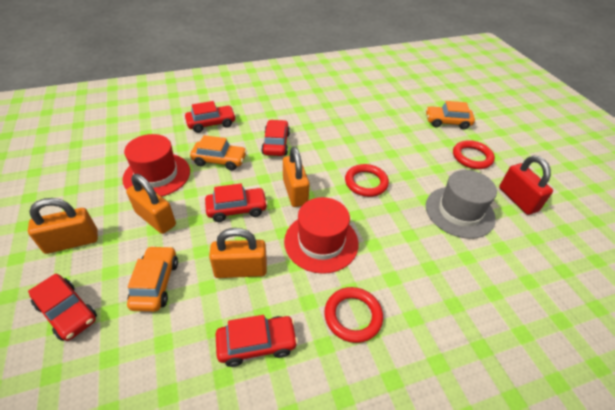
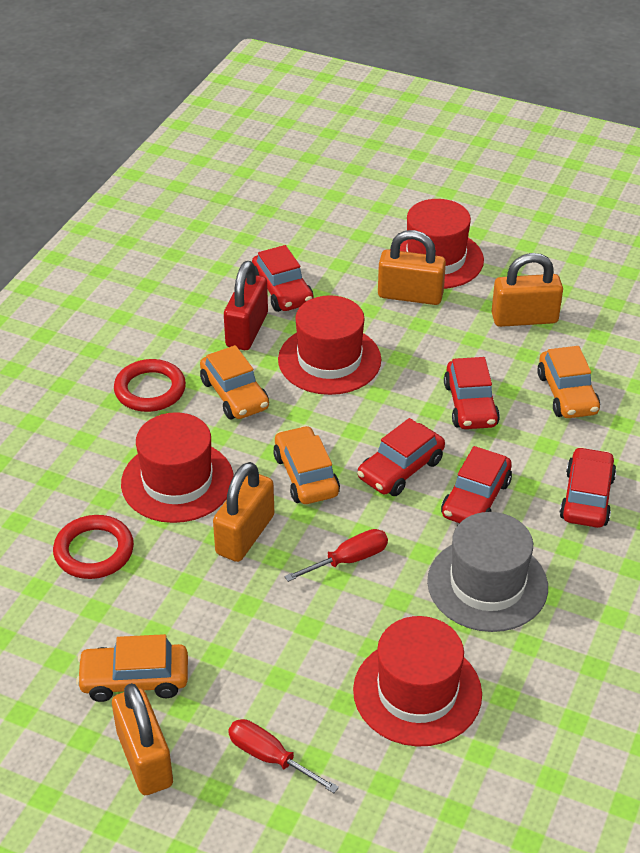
orange car: 3 -> 4
red hat: 2 -> 4
red ring: 3 -> 2
red screwdriver: 0 -> 2

